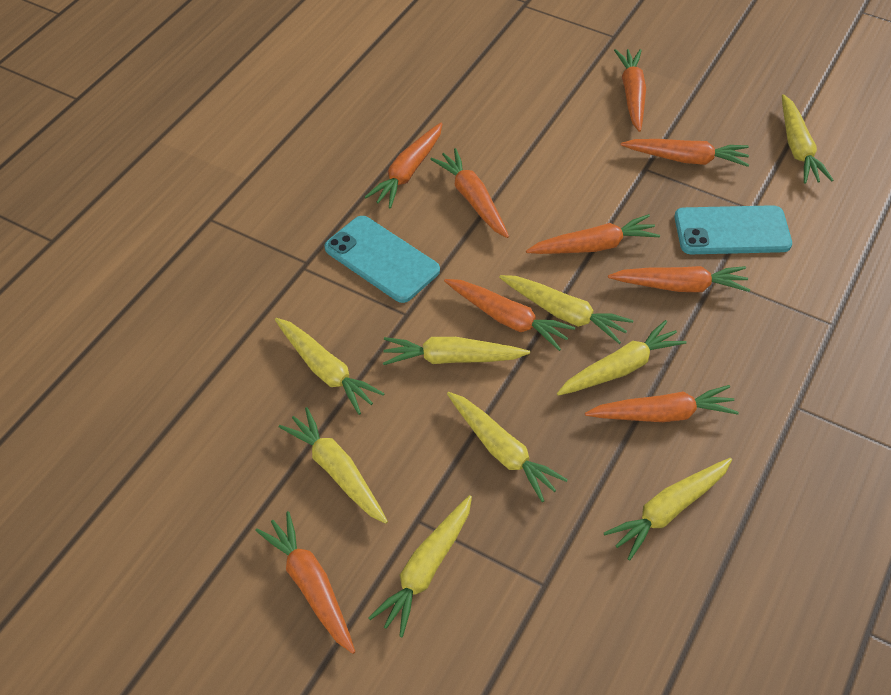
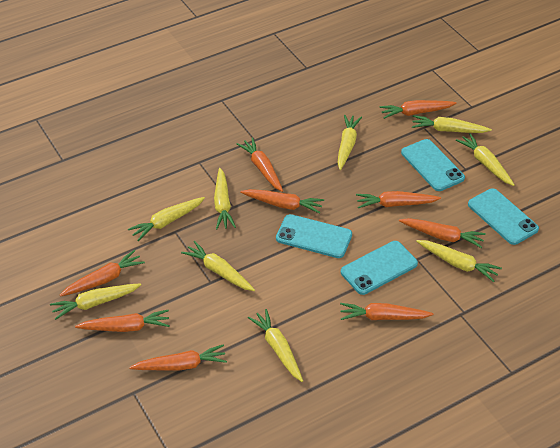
turquoise phone: 2 -> 4

